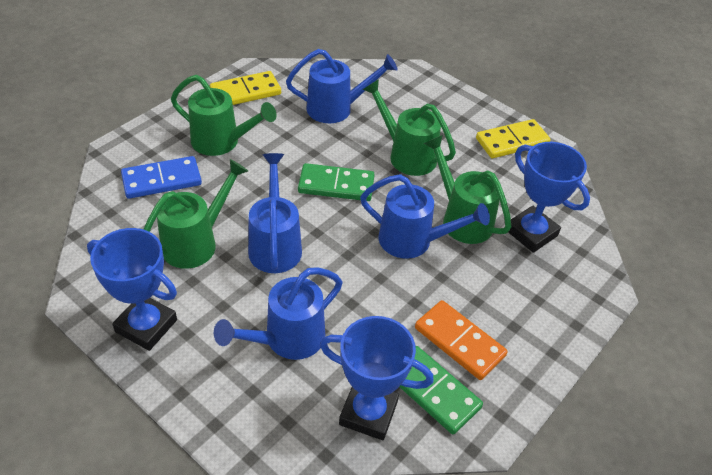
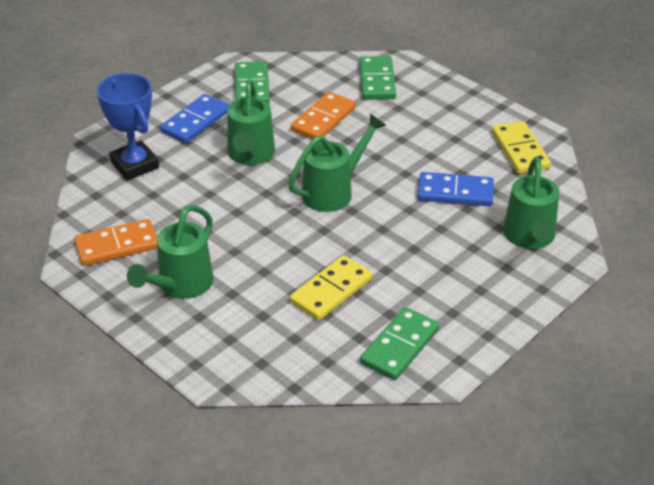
blue domino: 1 -> 2
blue trophy: 3 -> 1
blue watering can: 4 -> 0
green domino: 2 -> 3
orange domino: 1 -> 2

